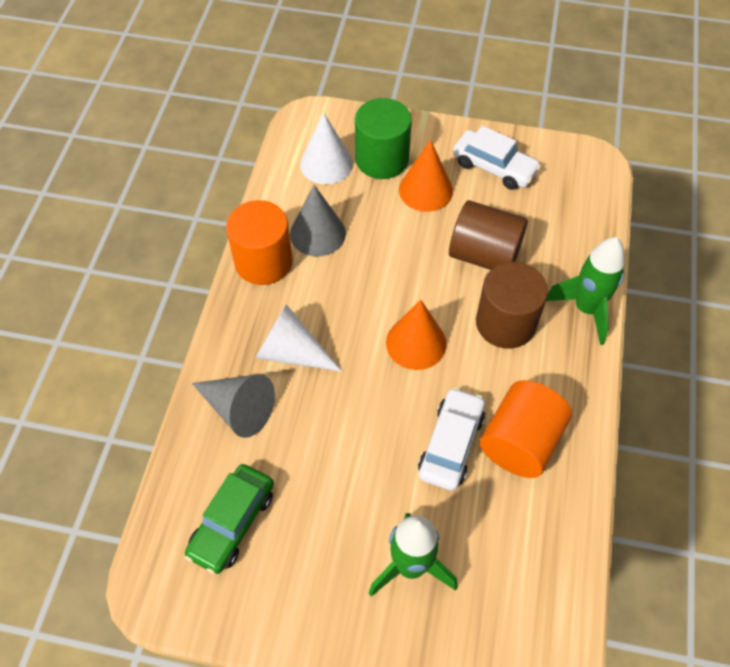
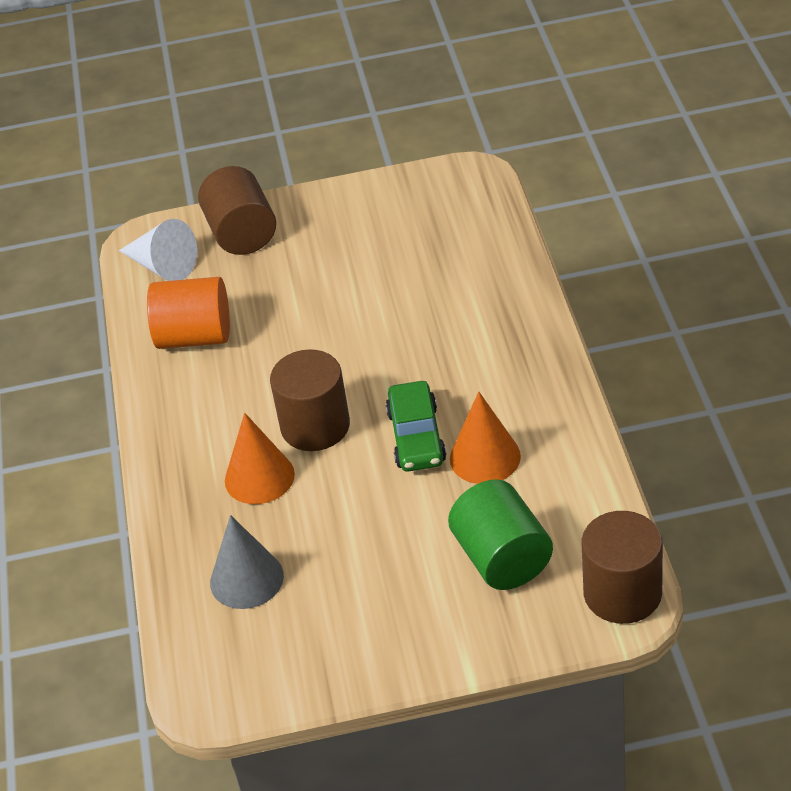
brown cylinder: 2 -> 3
green rocket: 2 -> 0
grey cone: 2 -> 1
orange cylinder: 2 -> 1
white car: 2 -> 0
white cone: 2 -> 1

